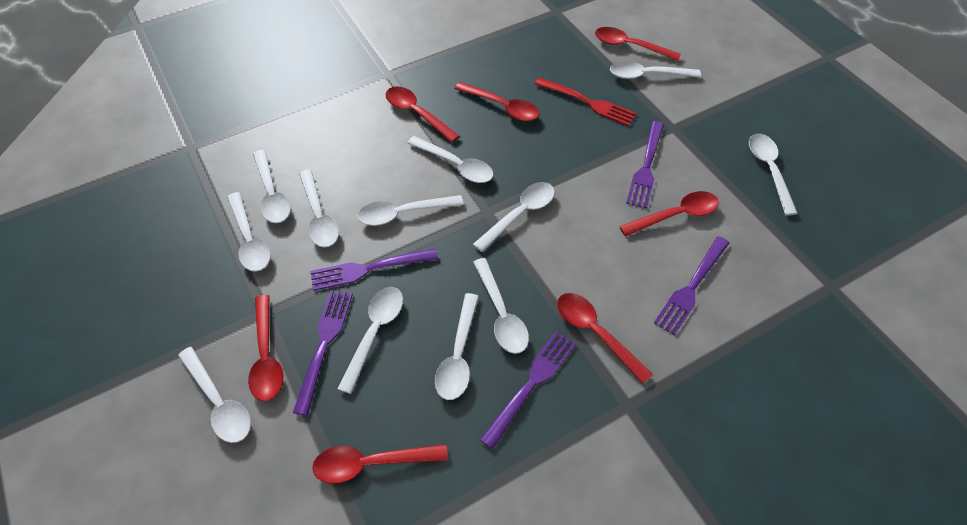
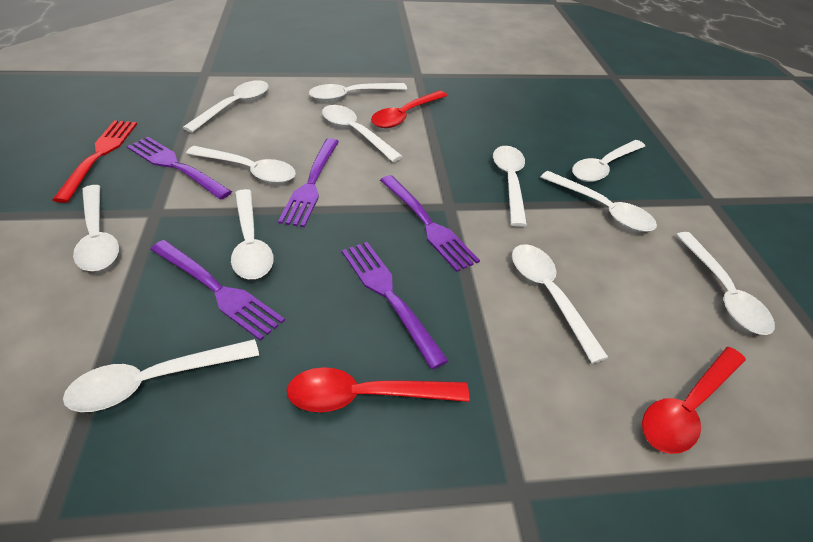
red spoon: 7 -> 3

